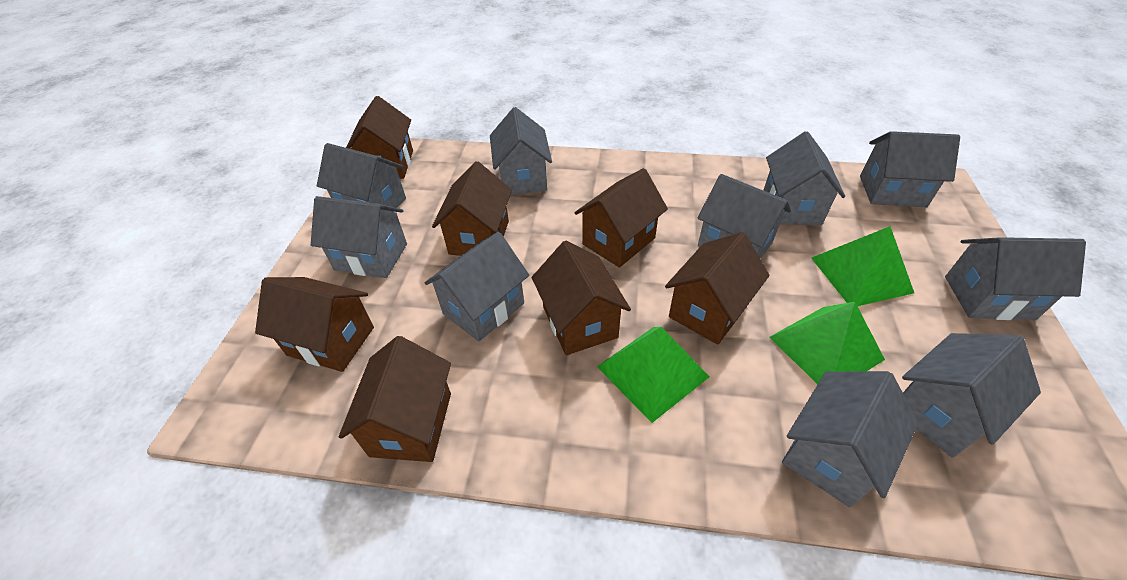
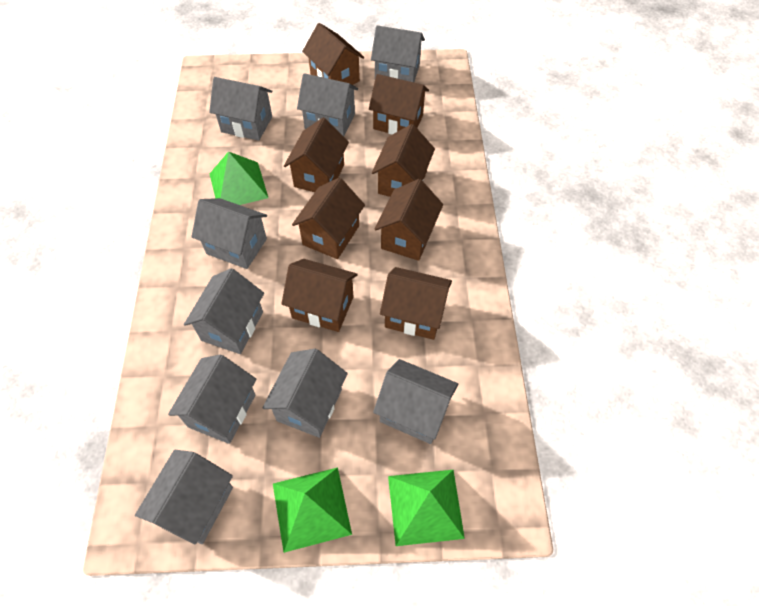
brown house: 7 -> 8
grey house: 10 -> 9

